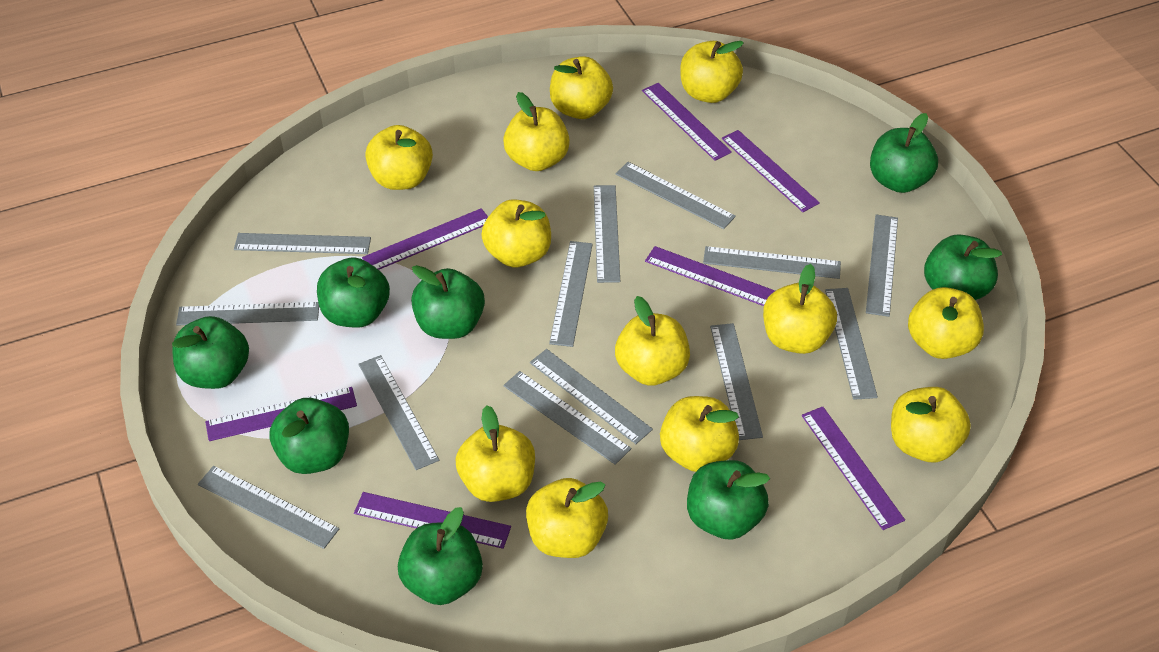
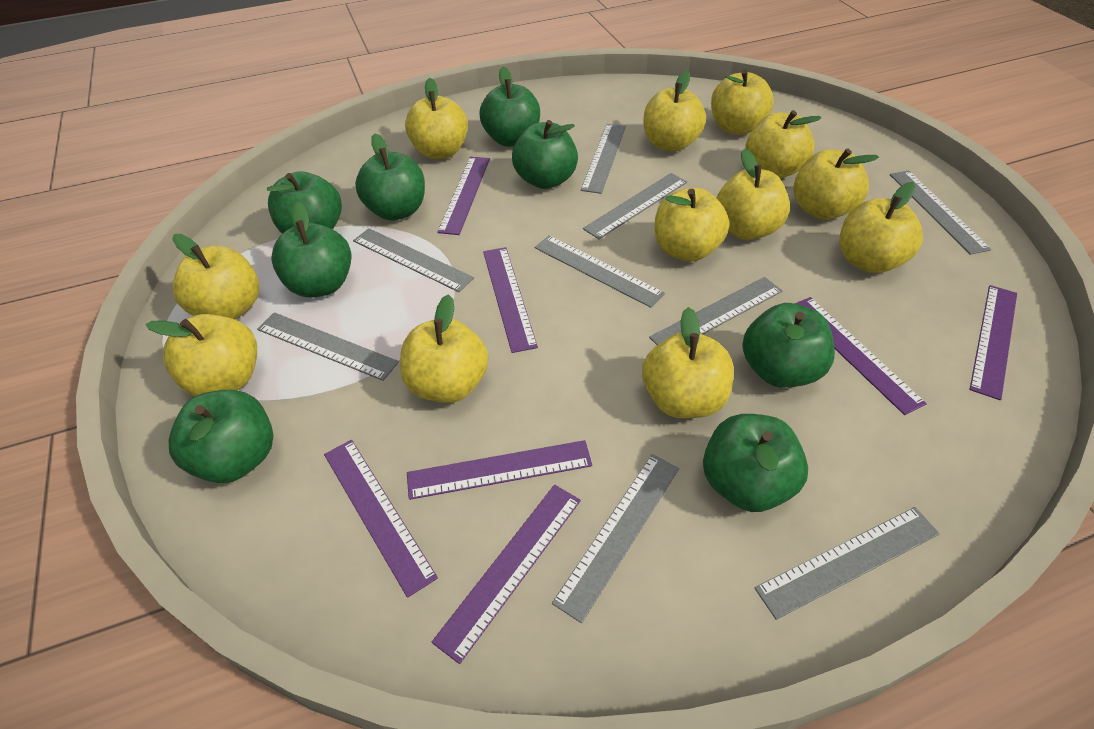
grey ruler: 13 -> 9

